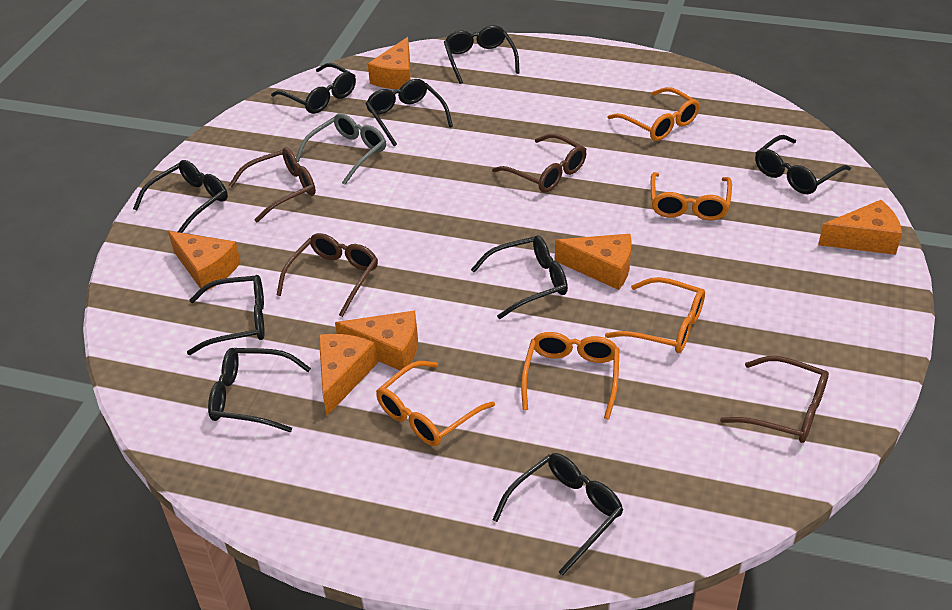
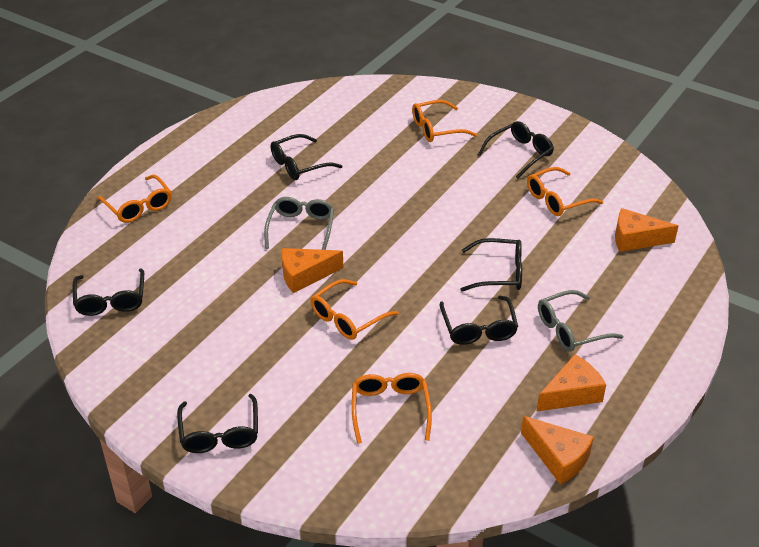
black glasses: 9 -> 6
brown glasses: 4 -> 0
grey glasses: 1 -> 2
orange cheese: 6 -> 4

